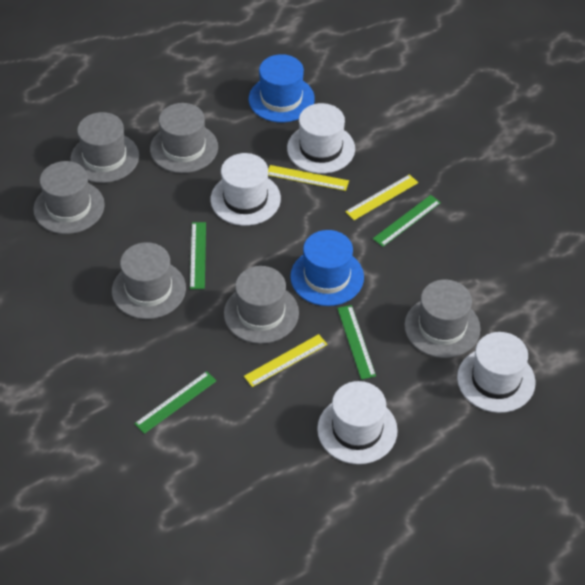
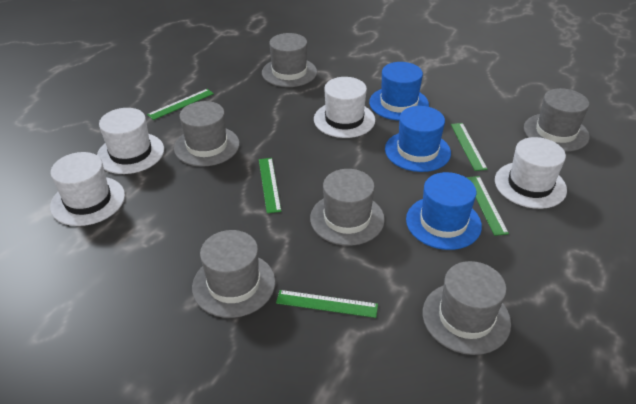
blue hat: 2 -> 3
green ruler: 4 -> 5
yellow ruler: 3 -> 0

